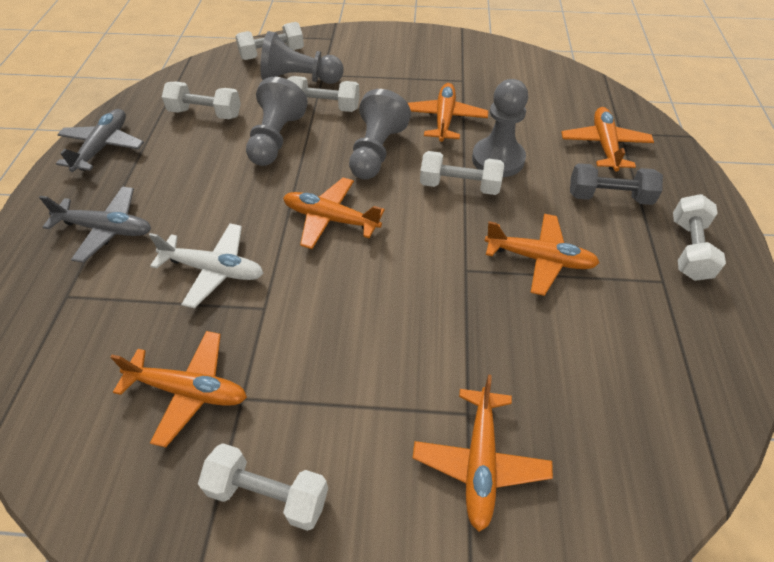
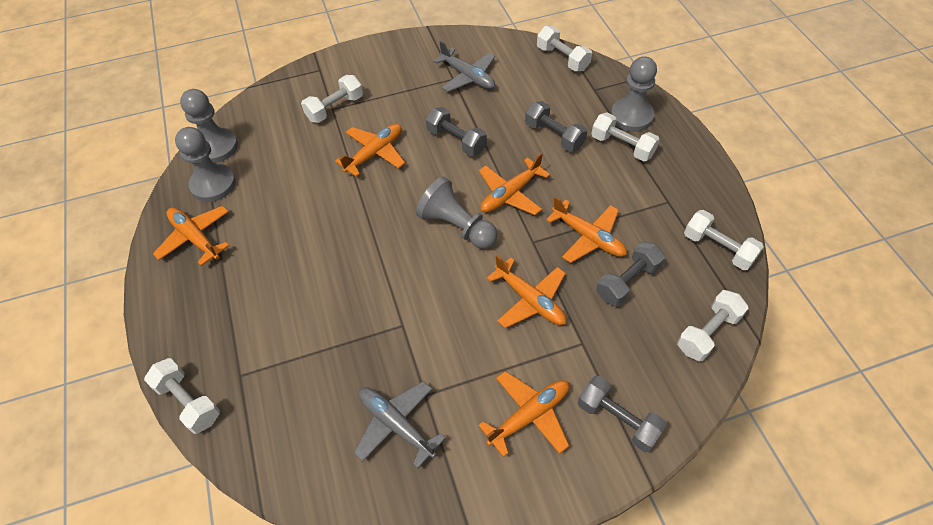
grey dumbbell: 1 -> 4
white plane: 1 -> 0

